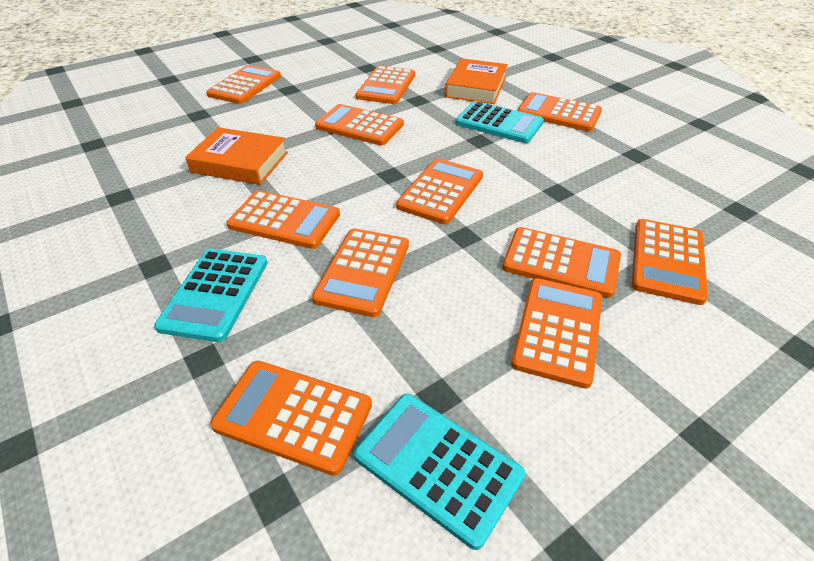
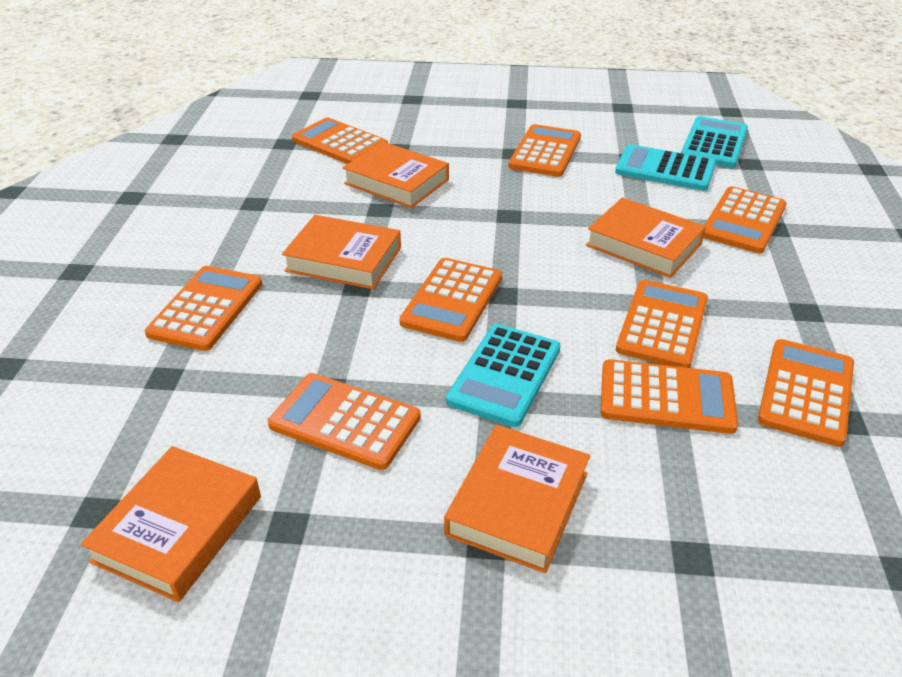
orange book: 2 -> 5
orange calculator: 11 -> 9

